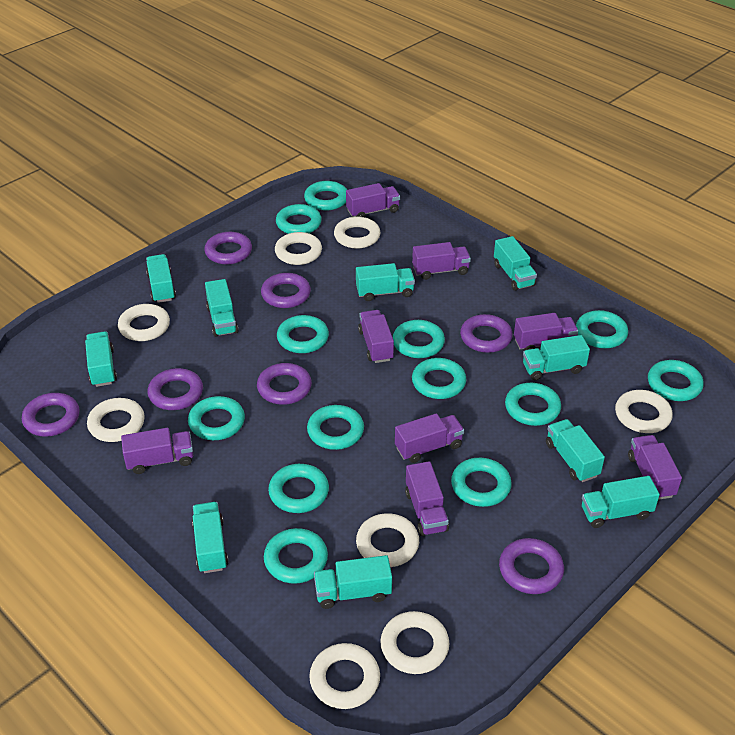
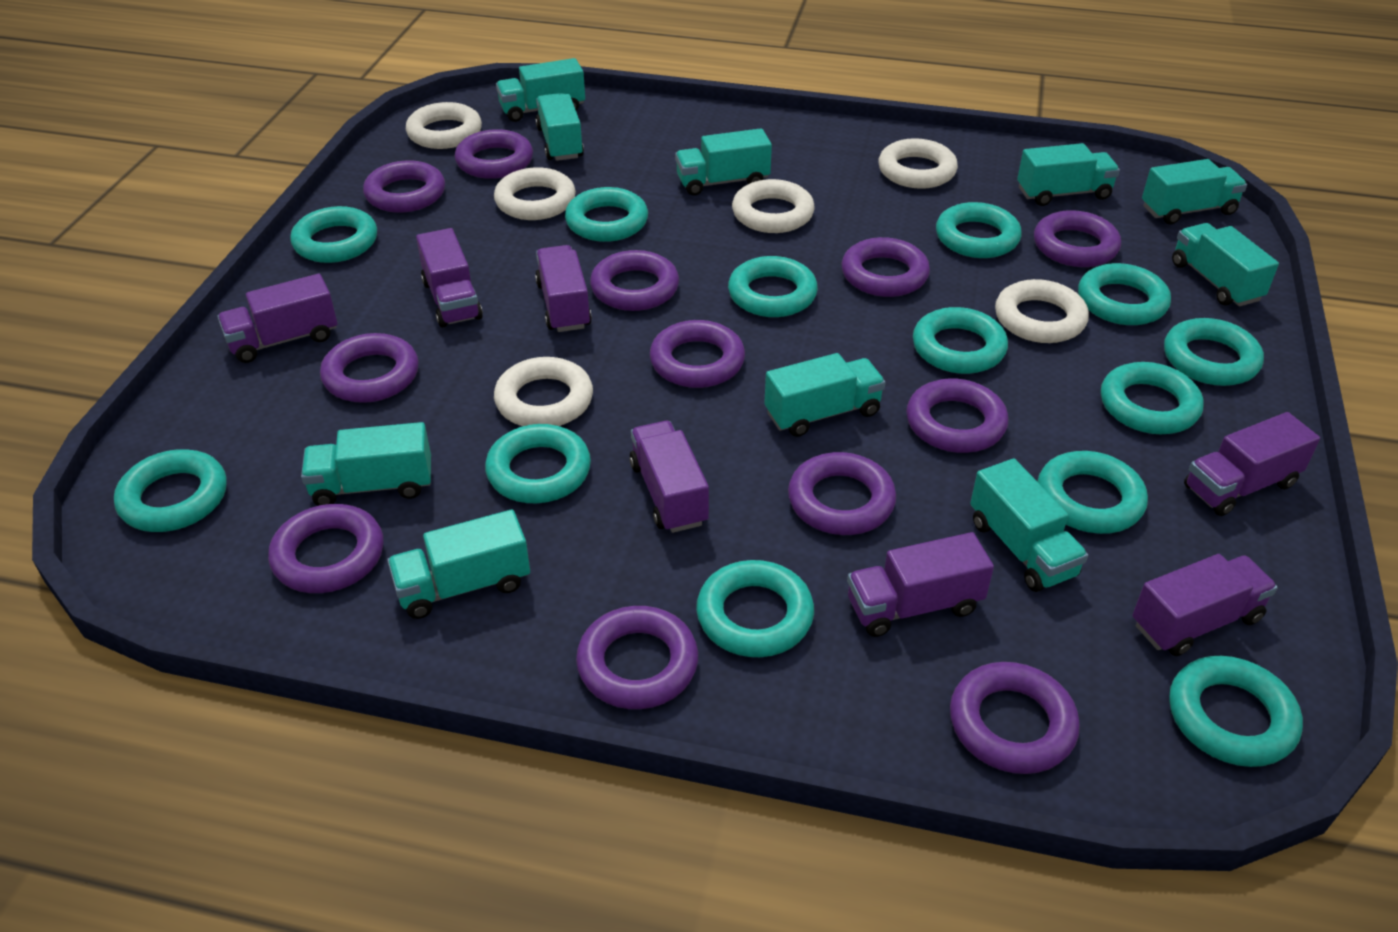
purple ring: 7 -> 12
purple truck: 8 -> 7
white ring: 8 -> 6

